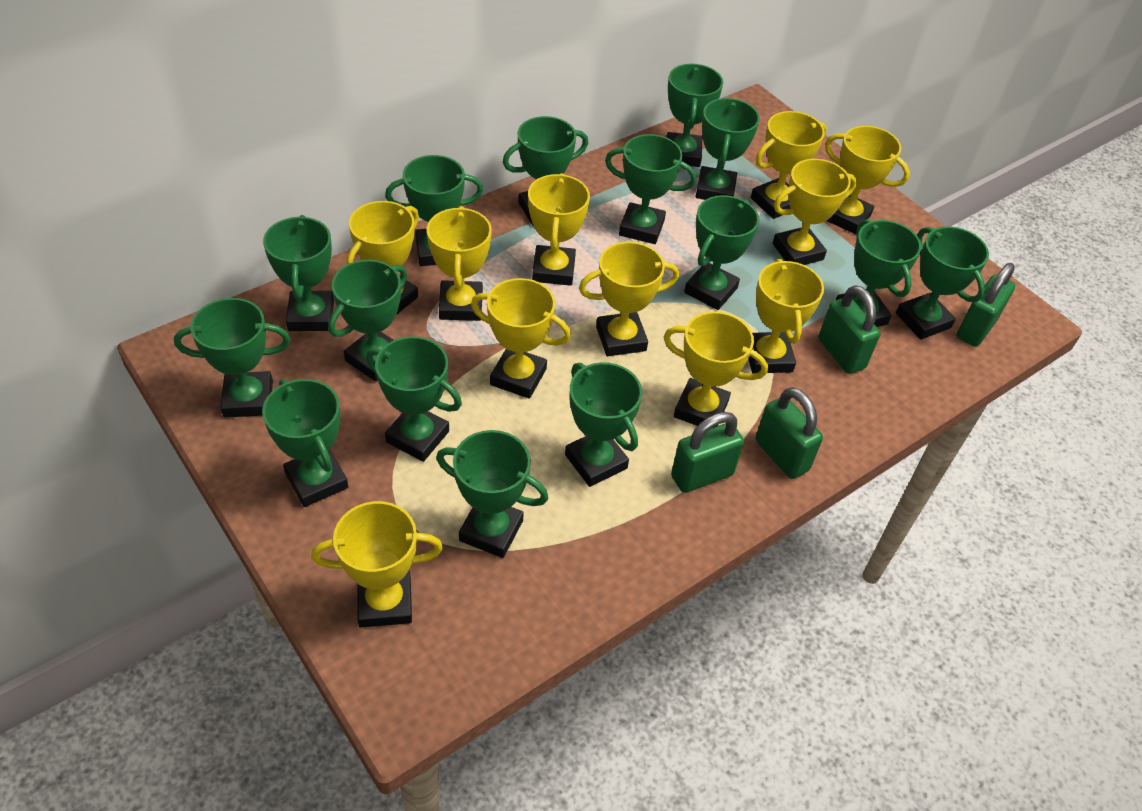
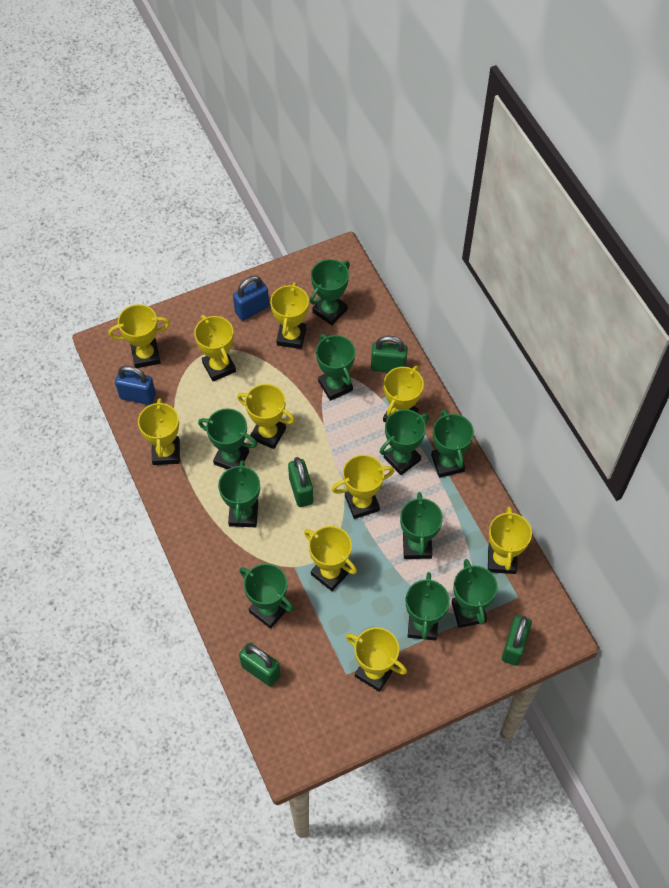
blue padlock: 0 -> 2
green trophy: 15 -> 10
yellow trophy: 11 -> 10

